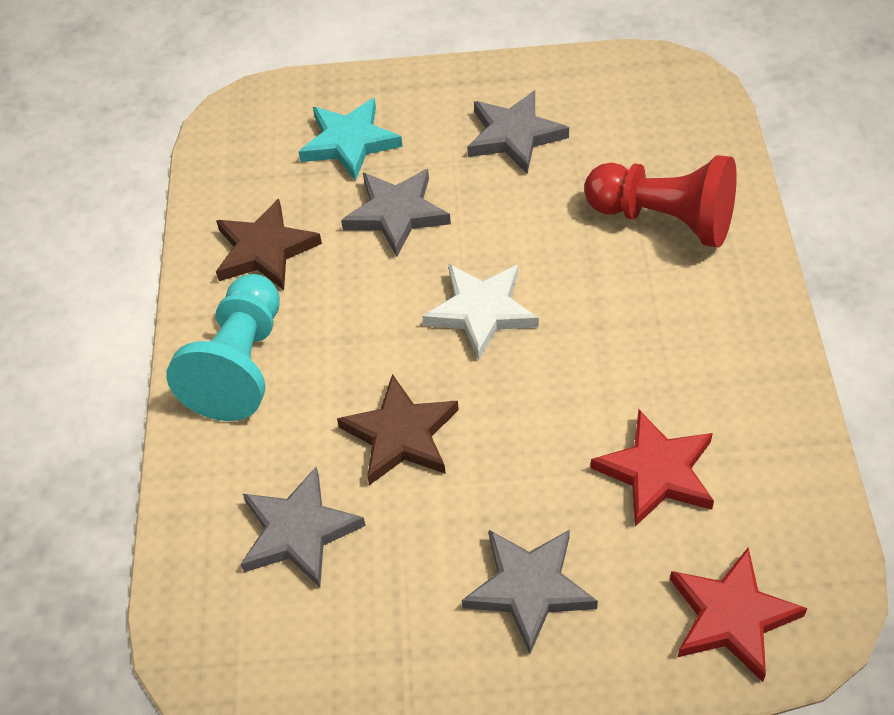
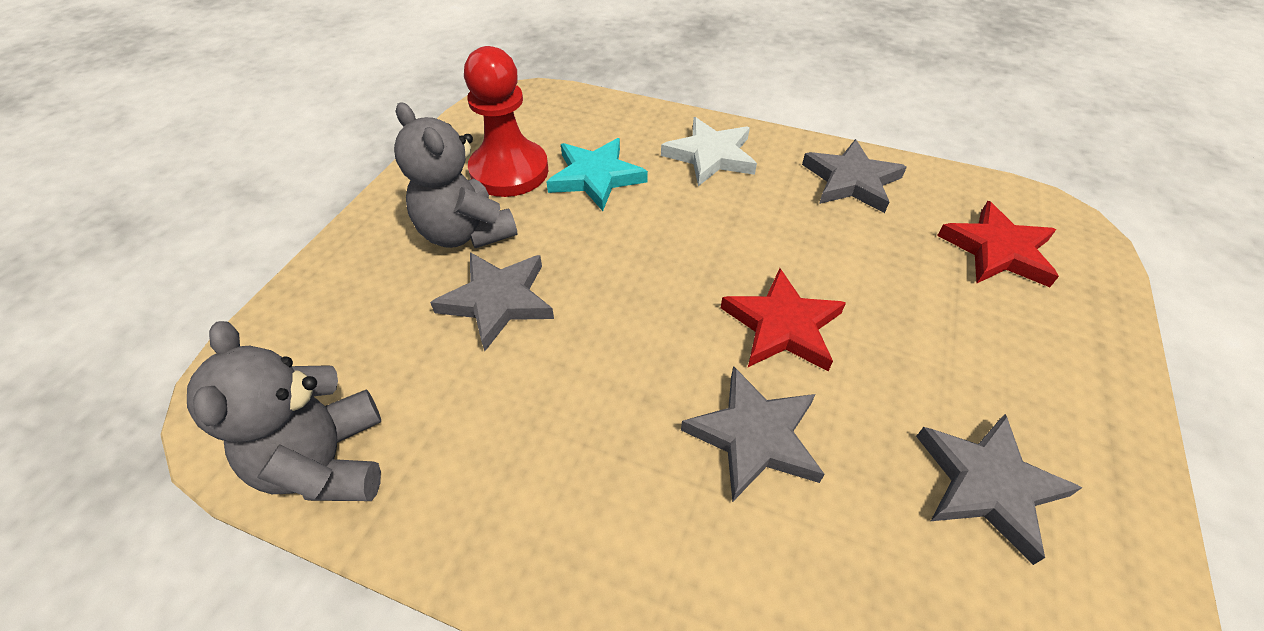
brown star: 2 -> 0
grey teddy bear: 0 -> 2
turquoise pawn: 1 -> 0

